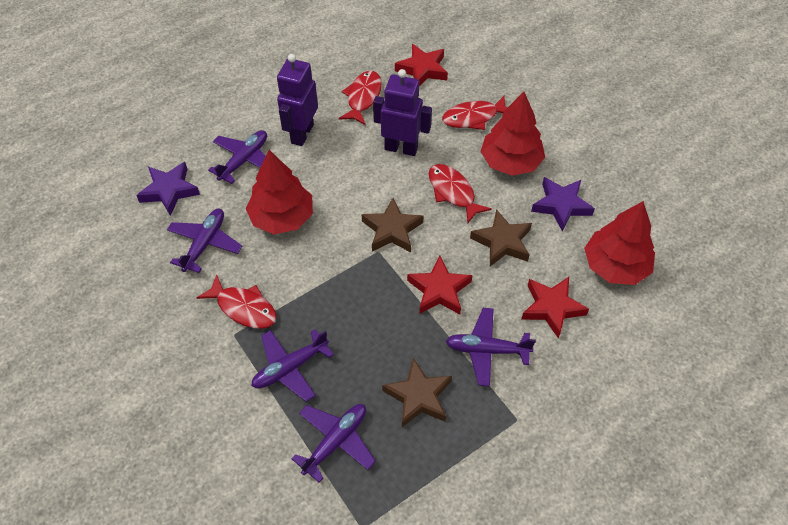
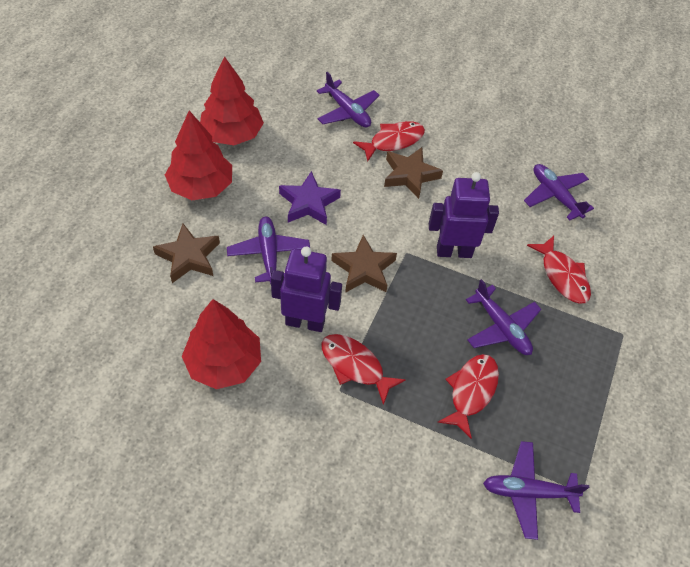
purple star: 2 -> 1
red star: 3 -> 0

